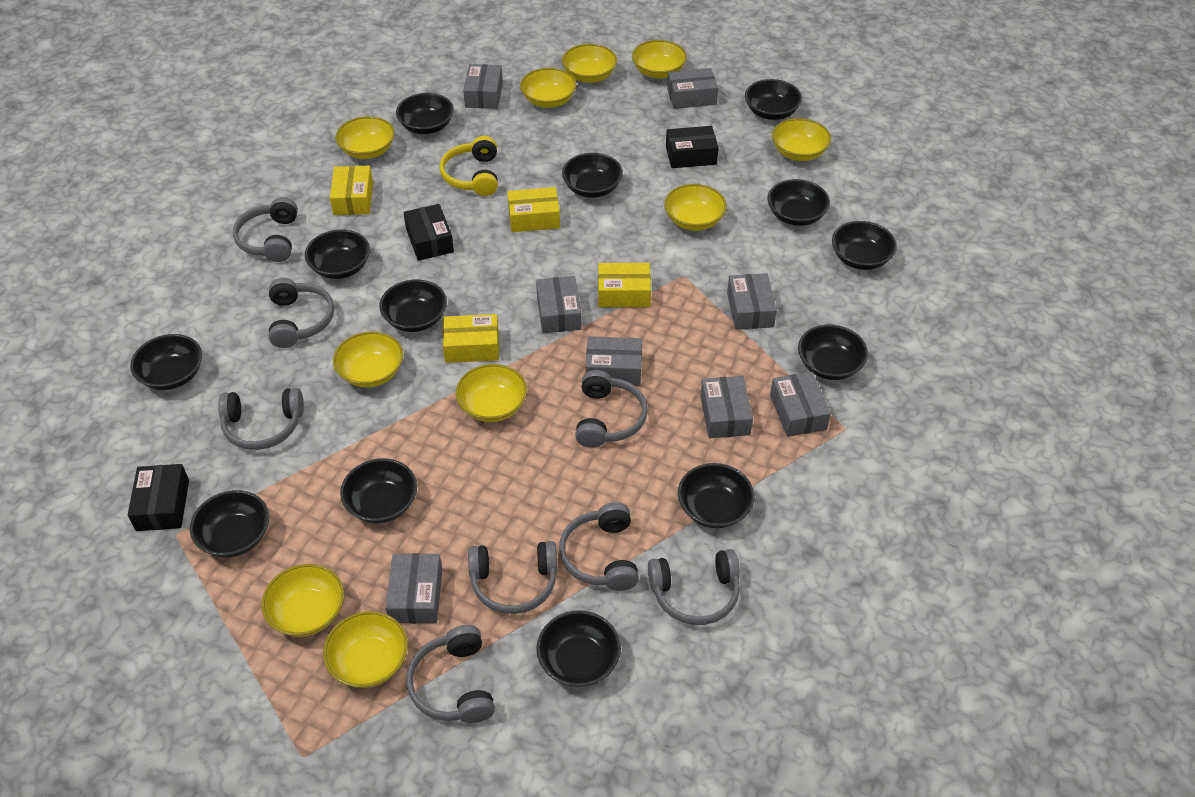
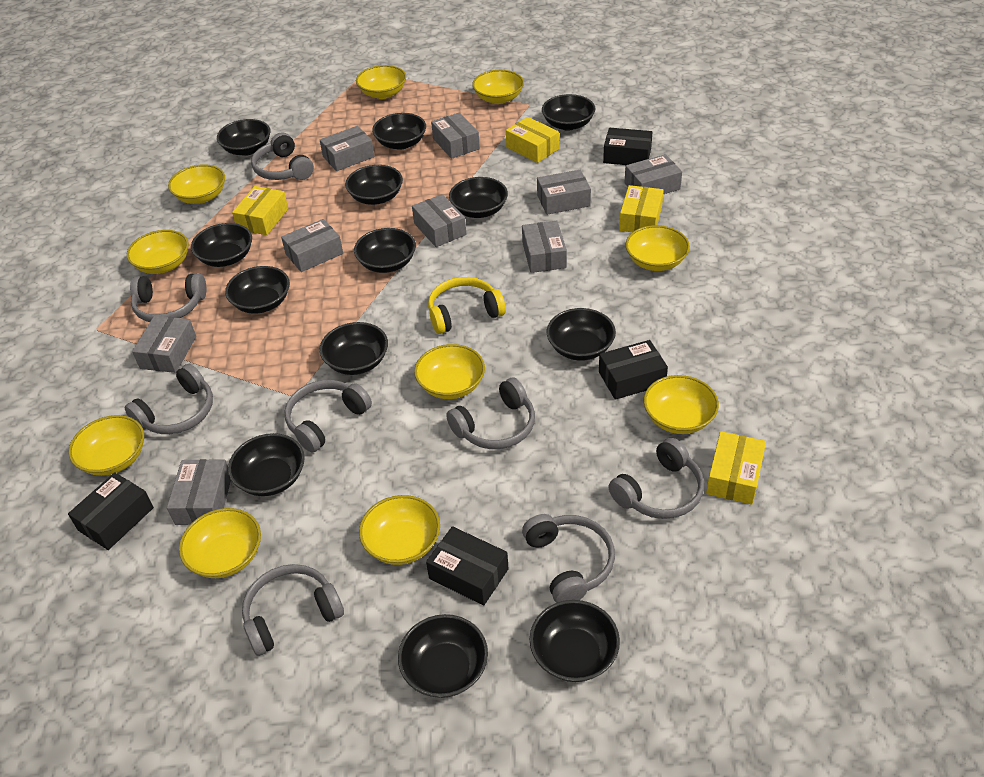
black box: 3 -> 4
grey box: 8 -> 9

